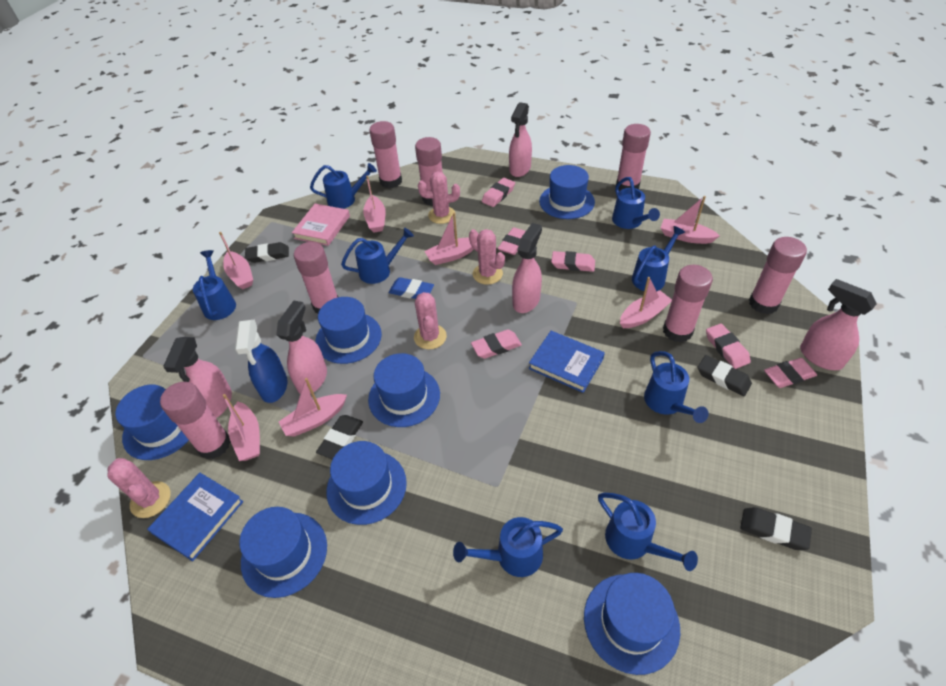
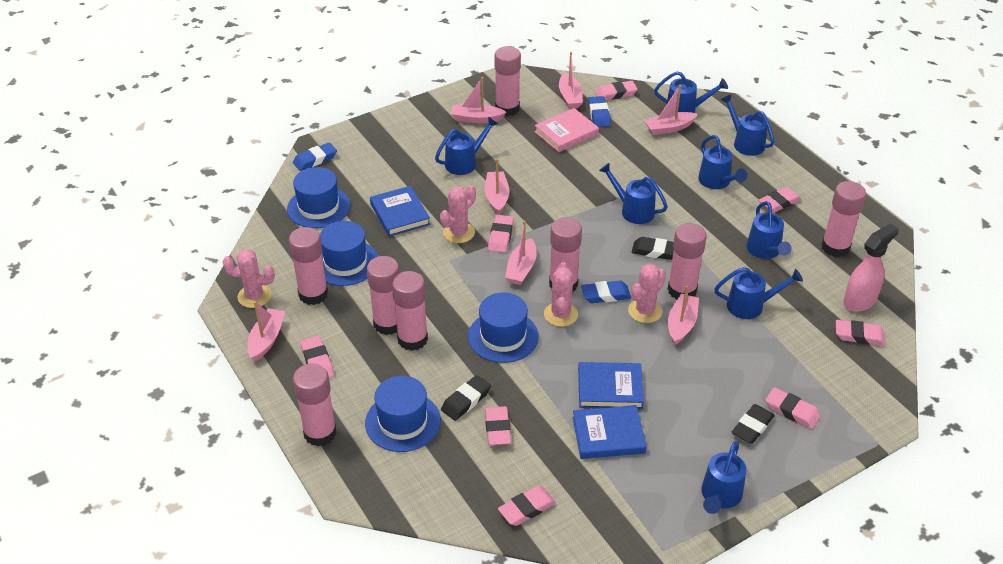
black eraser: 4 -> 3
blue book: 2 -> 3
blue eraser: 1 -> 3
blue hat: 7 -> 4
blue spray bottle: 1 -> 0
pink eraser: 6 -> 8
pink glue stick: 7 -> 8
pink spray bottle: 5 -> 1

